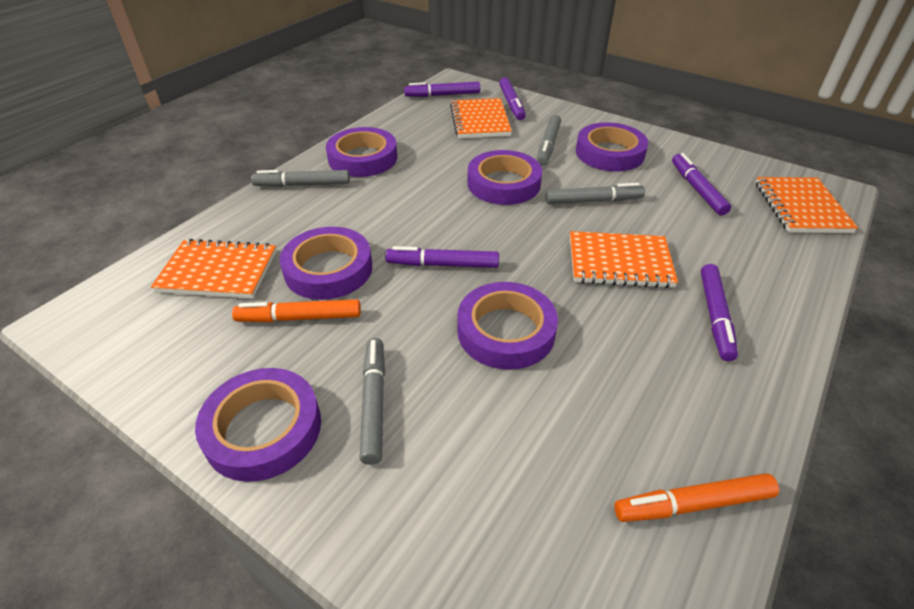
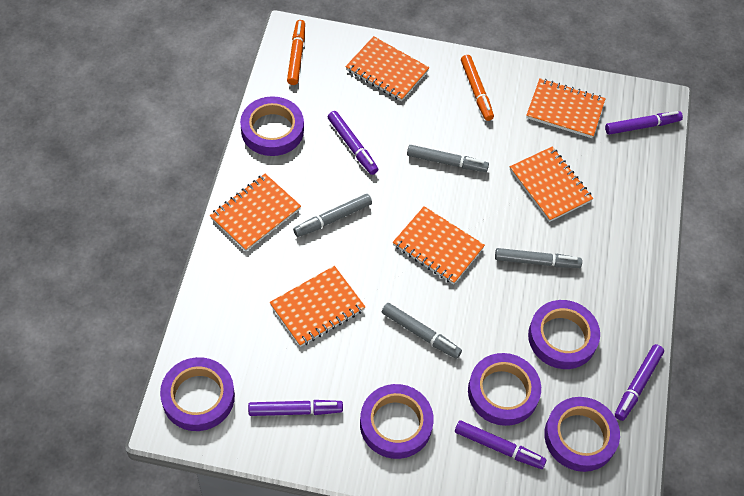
orange notebook: 4 -> 6

